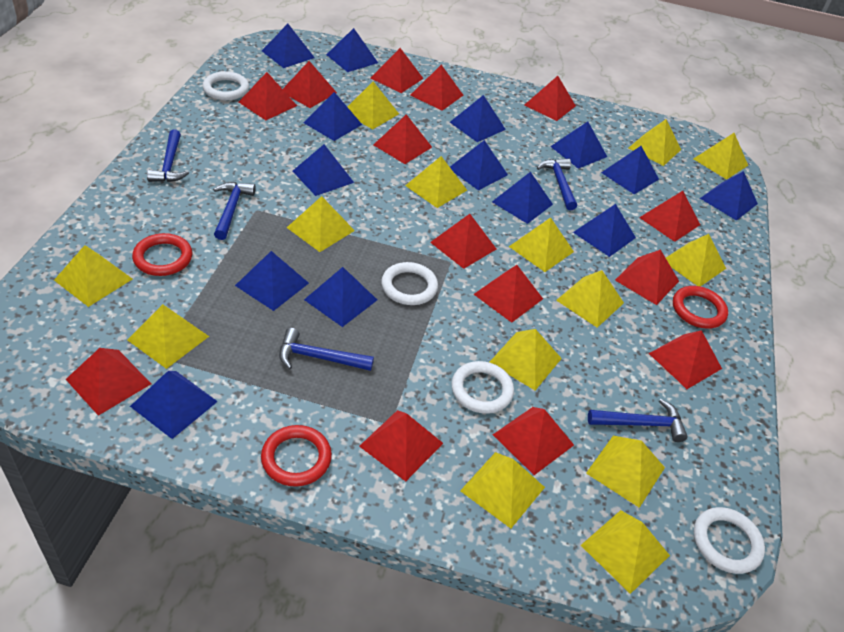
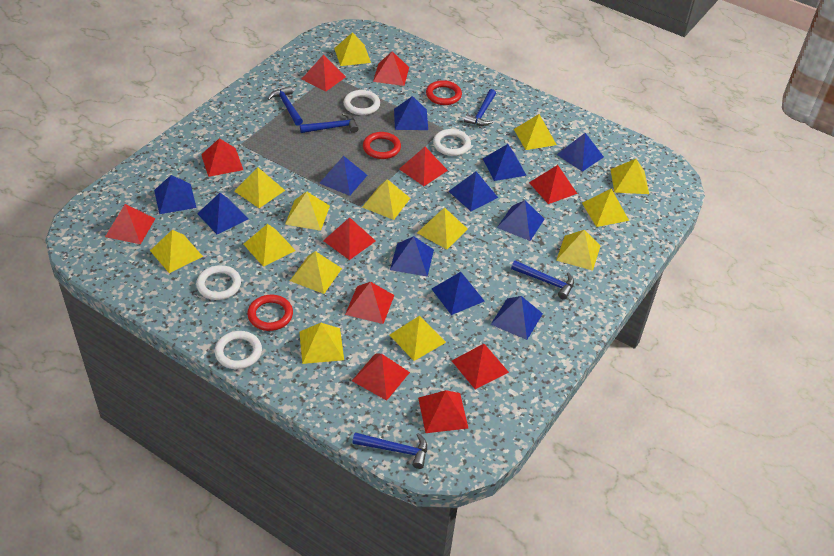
blue pyramid: 14 -> 11
red pyramid: 14 -> 11

